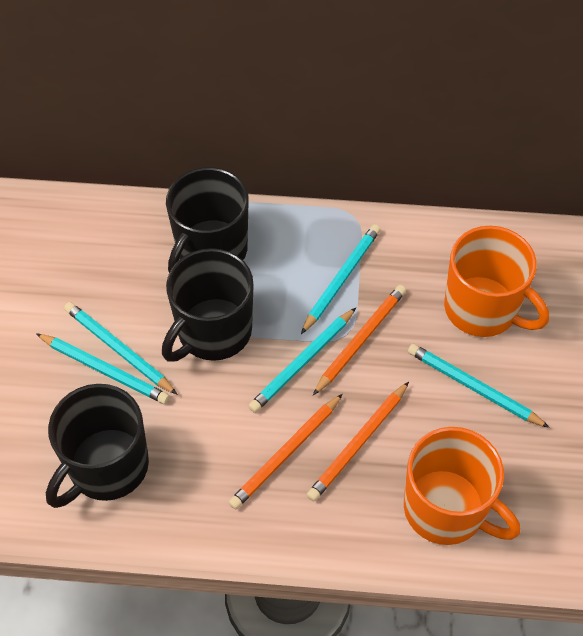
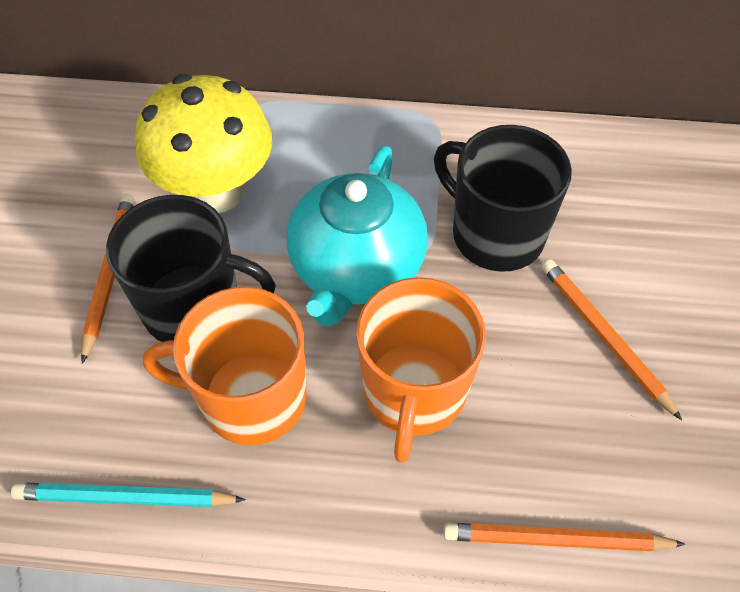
black mug: 3 -> 2
turquoise pencil: 5 -> 1
turquoise teapot: 0 -> 1
yellow mushroom: 0 -> 1

